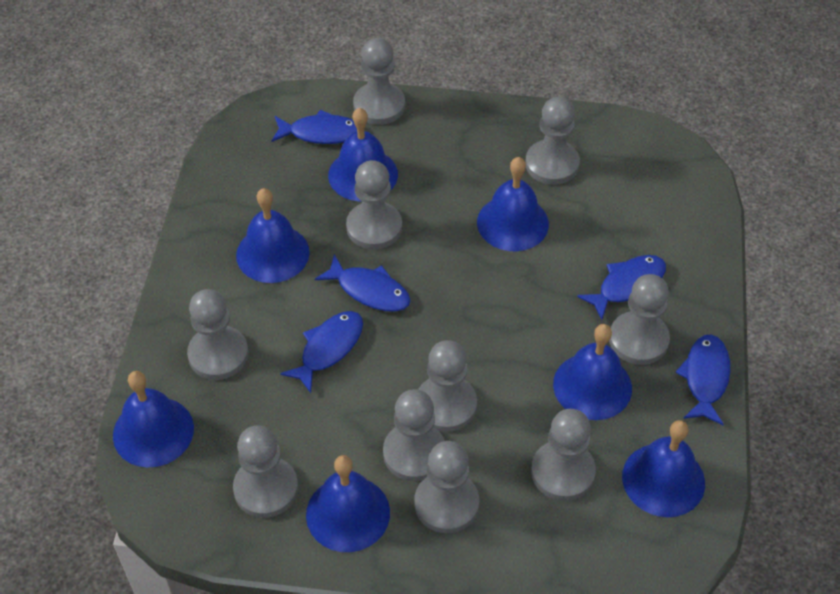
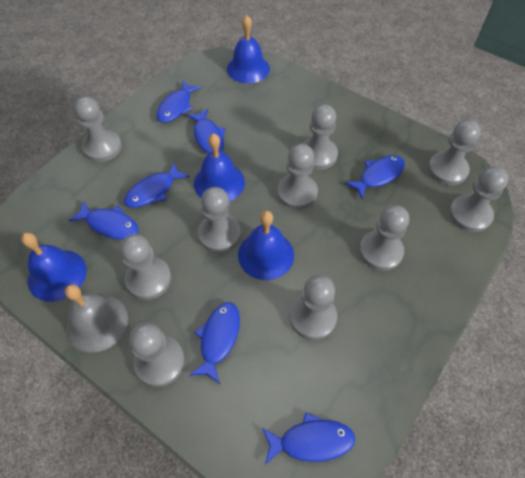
blue bell: 7 -> 4
blue fish: 5 -> 7
grey bell: 0 -> 1

